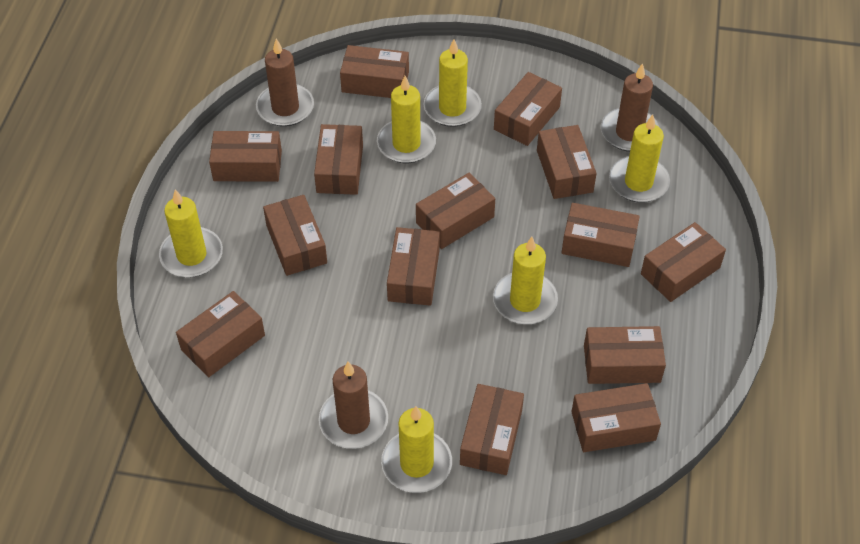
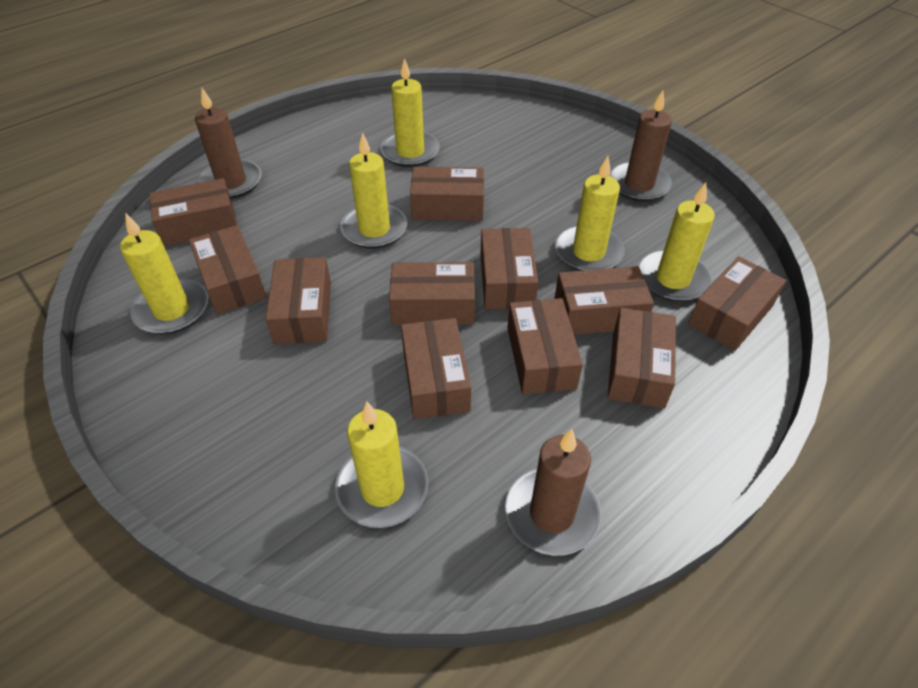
brown box: 14 -> 11

